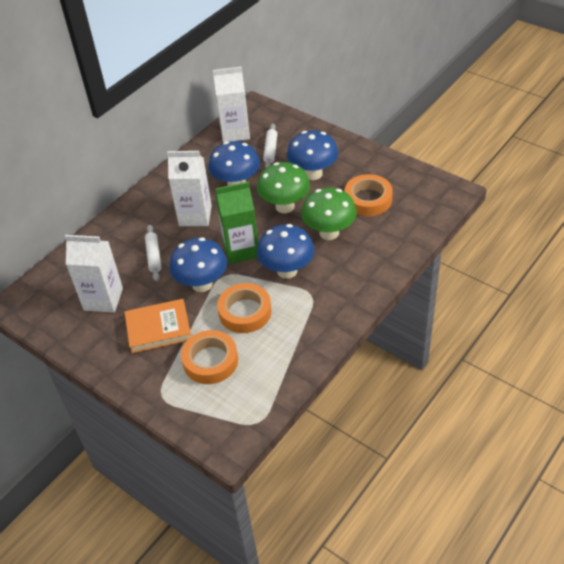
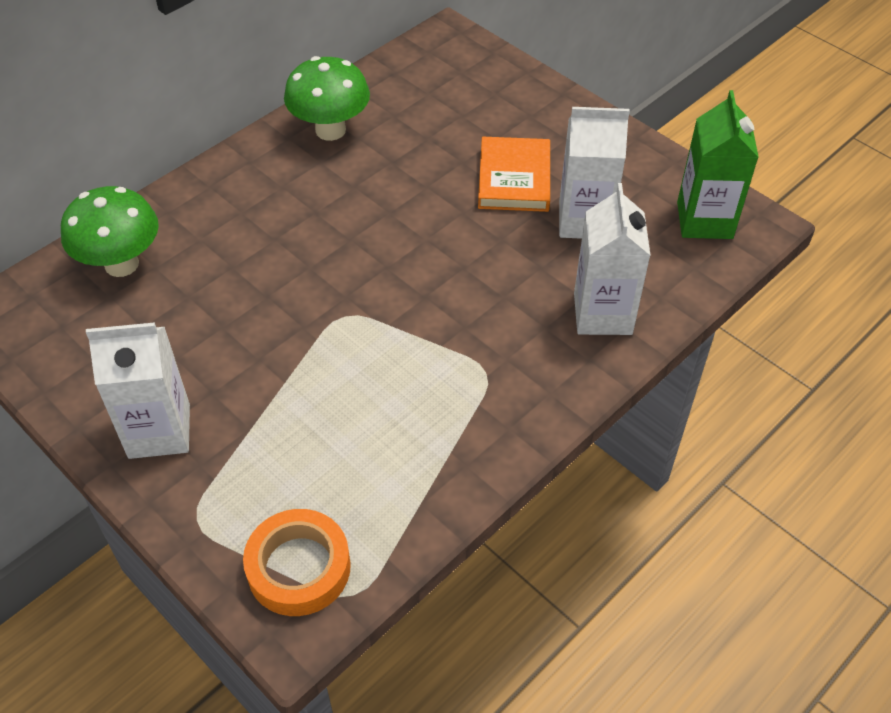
blue mushroom: 4 -> 0
orange tape: 3 -> 1
white rolling pin: 2 -> 0

